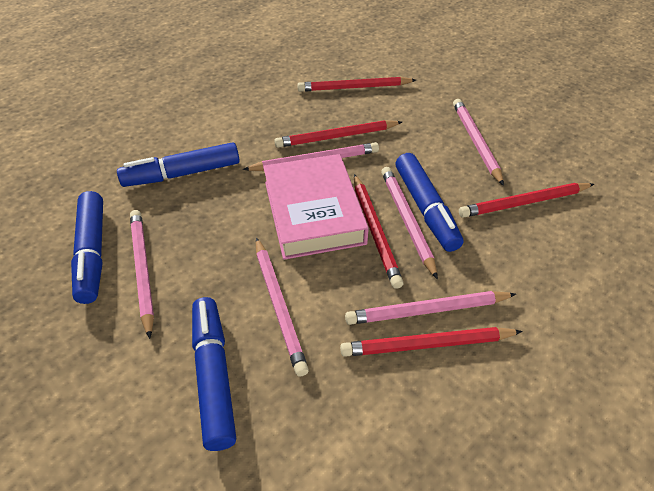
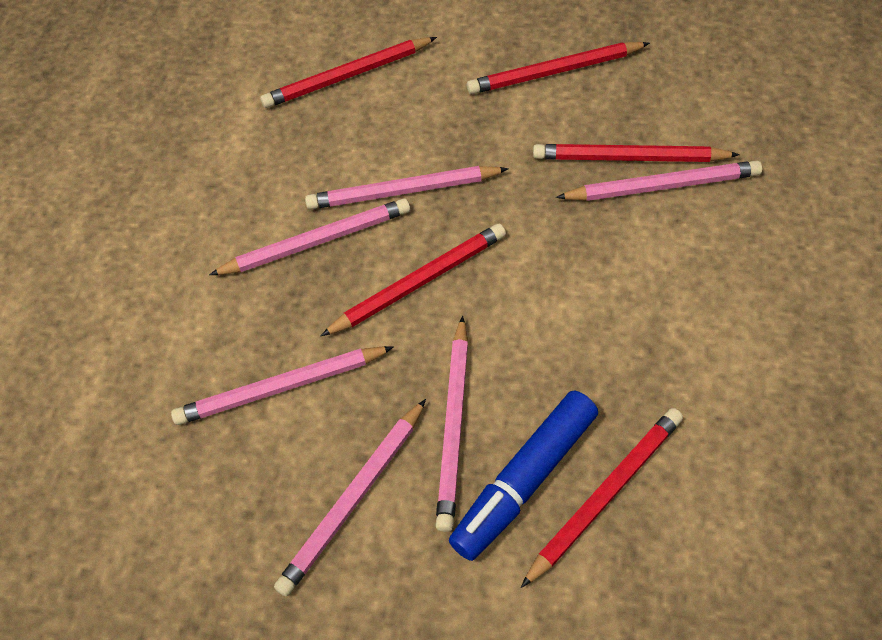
blue marker: 4 -> 1
pink book: 1 -> 0

